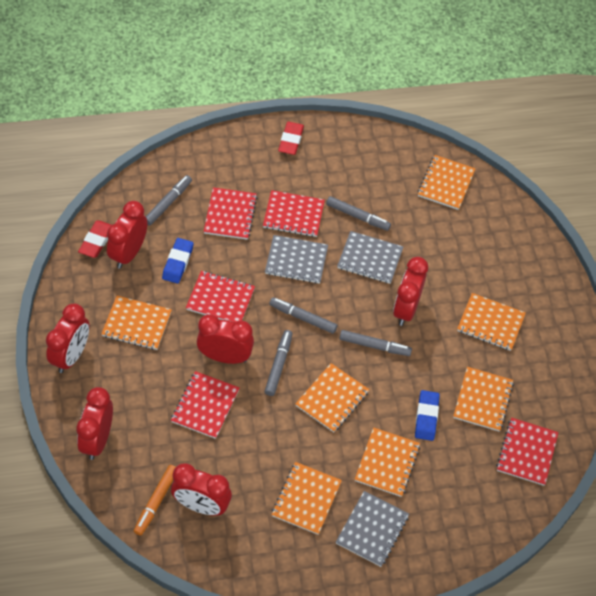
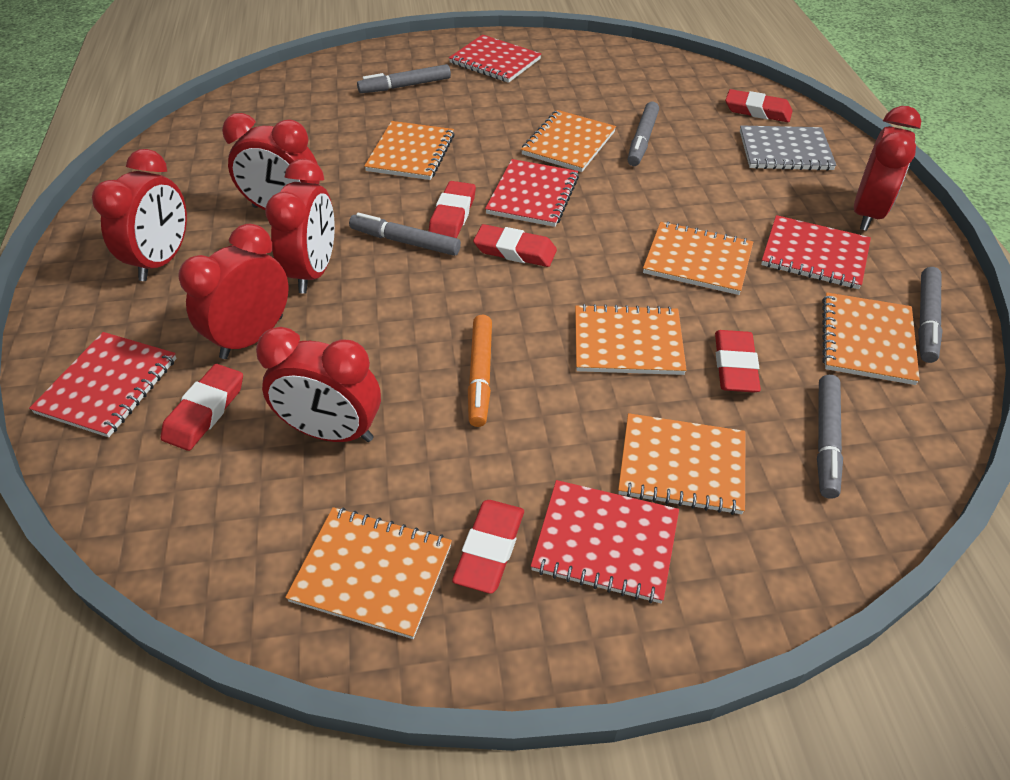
blue eraser: 2 -> 0
grey notebook: 3 -> 1
red eraser: 2 -> 6

